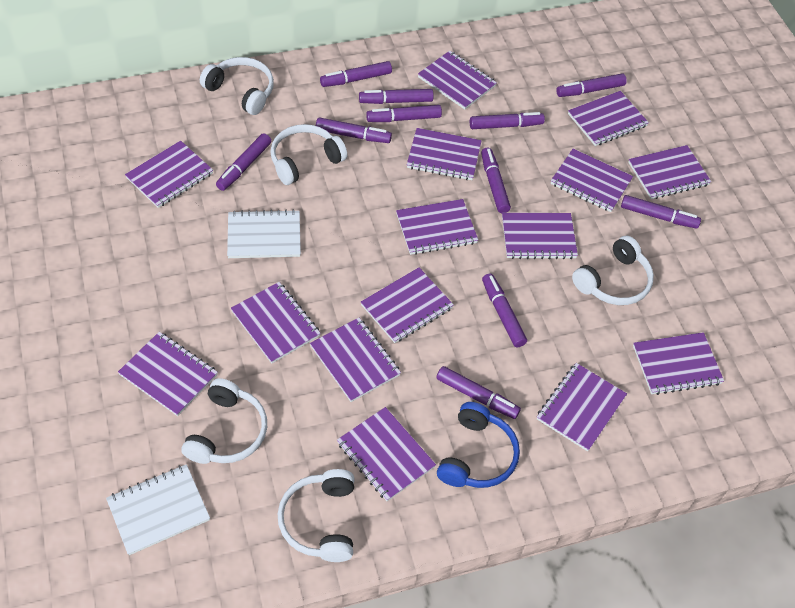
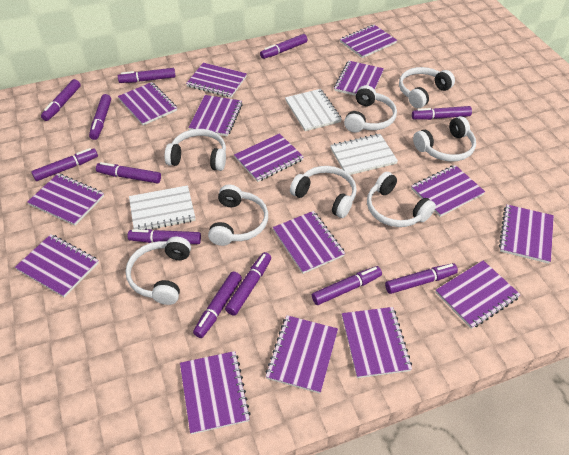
blue headphones: 1 -> 0
purple marker: 11 -> 12
white headphones: 5 -> 8
white notebook: 2 -> 3

